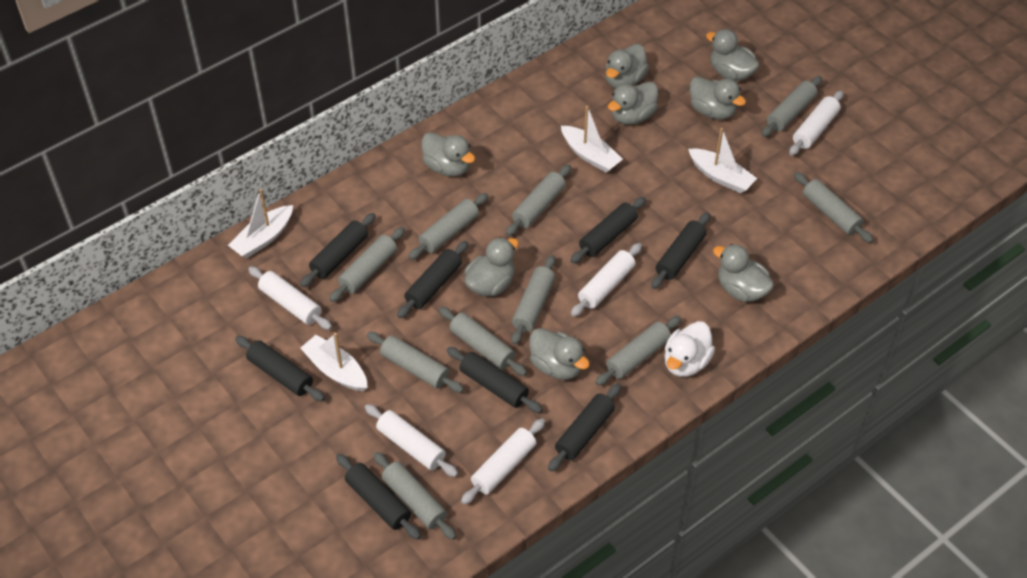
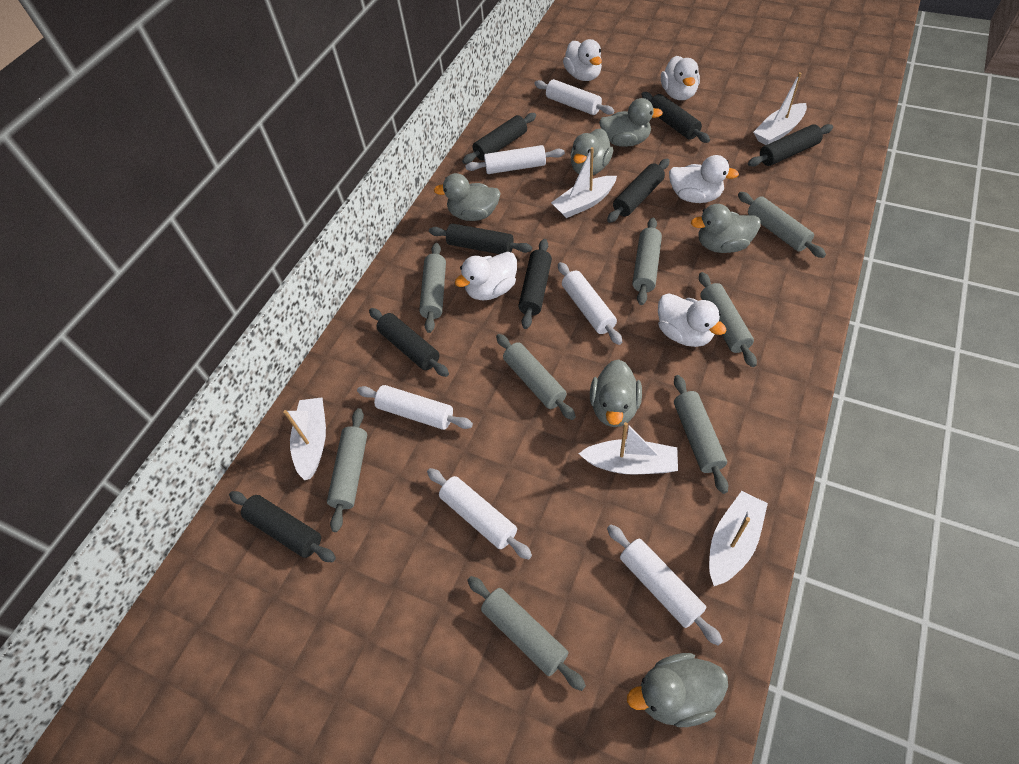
grey duck: 8 -> 6
grey rolling pin: 10 -> 8
white boat: 4 -> 5
white duck: 1 -> 5
white rolling pin: 5 -> 6

